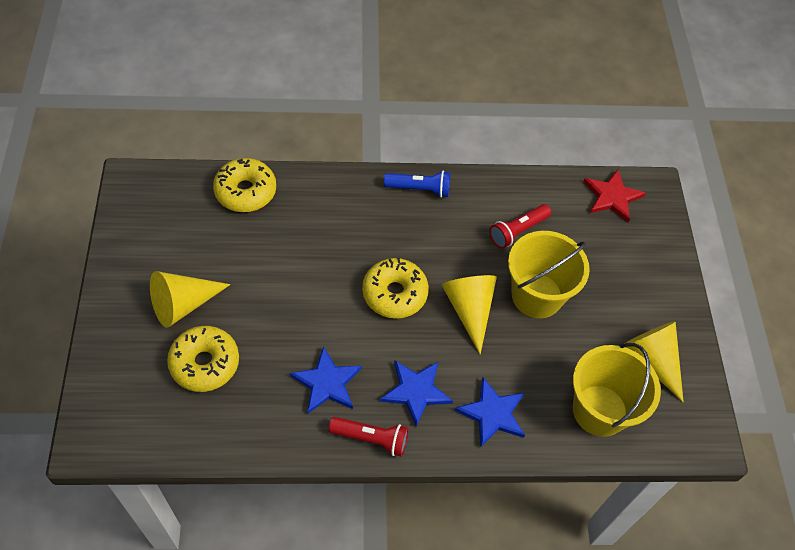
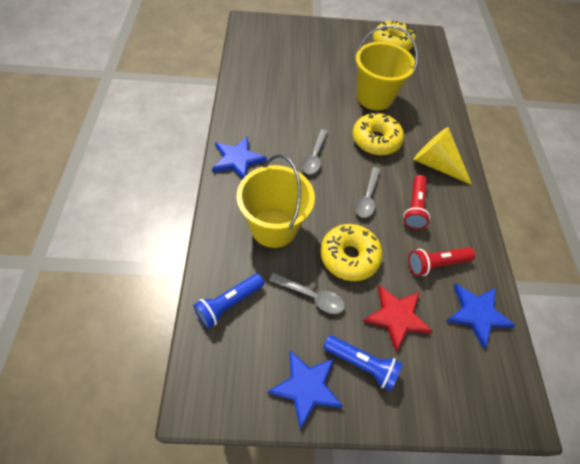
blue flashlight: 1 -> 2
grey spoon: 0 -> 3
yellow cone: 3 -> 1

